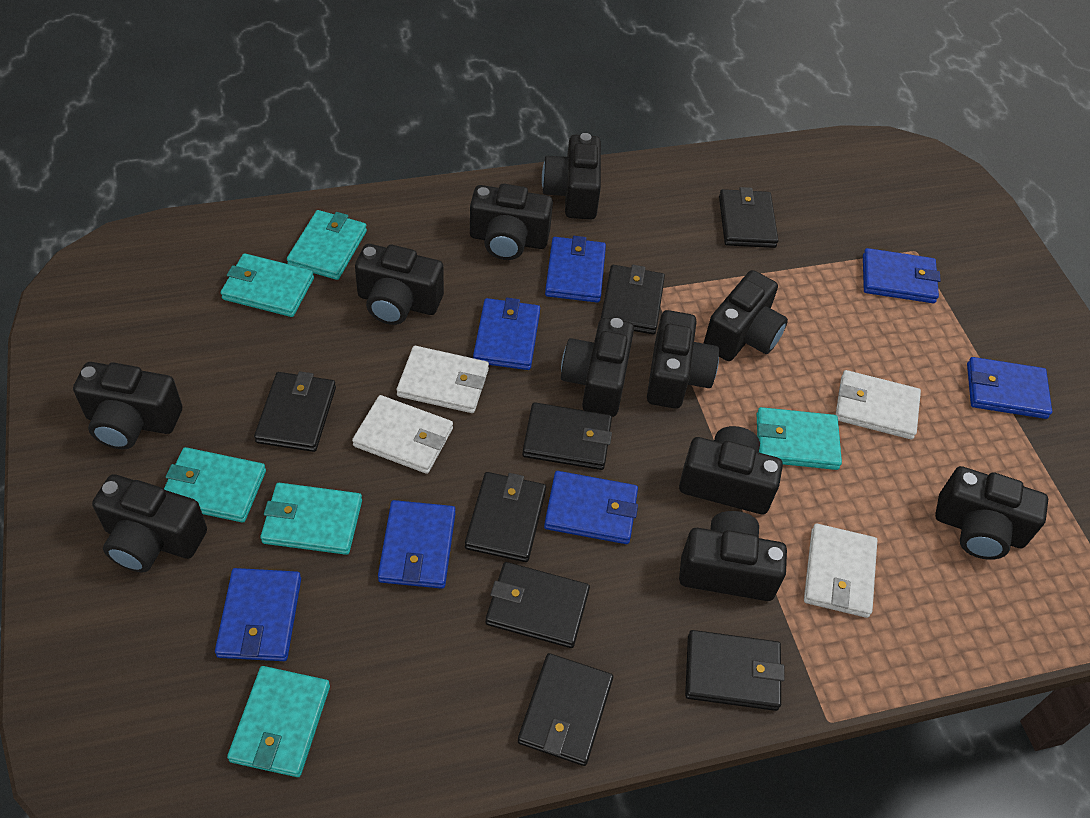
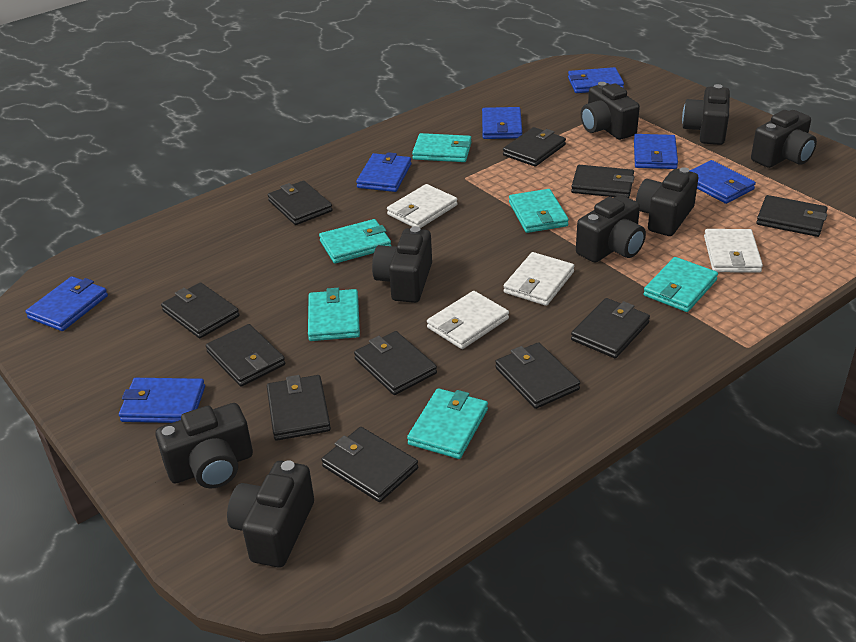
black camera: 11 -> 8
black wallet: 8 -> 11

